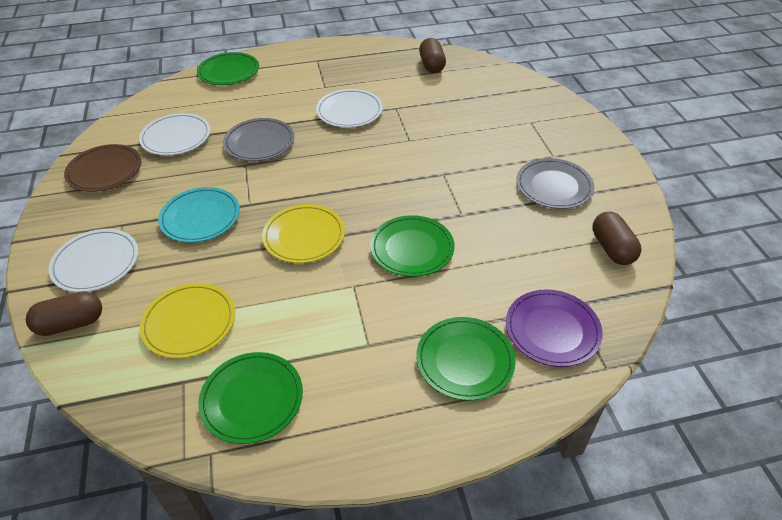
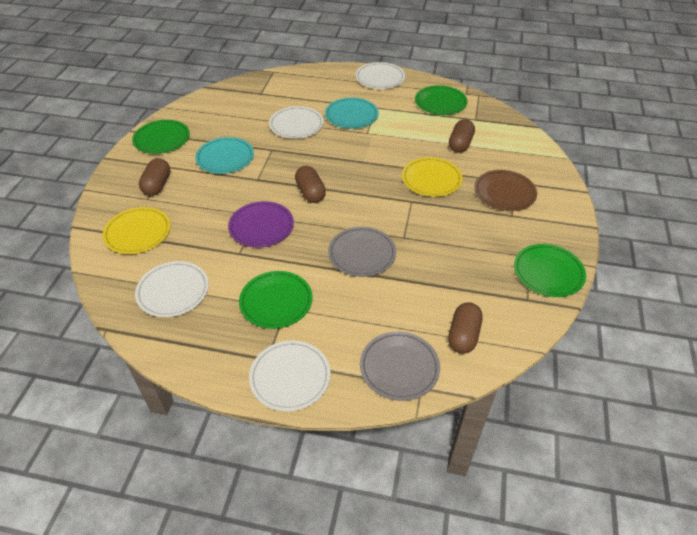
brown capsule: 3 -> 4
turquoise plate: 1 -> 2
white plate: 3 -> 4

